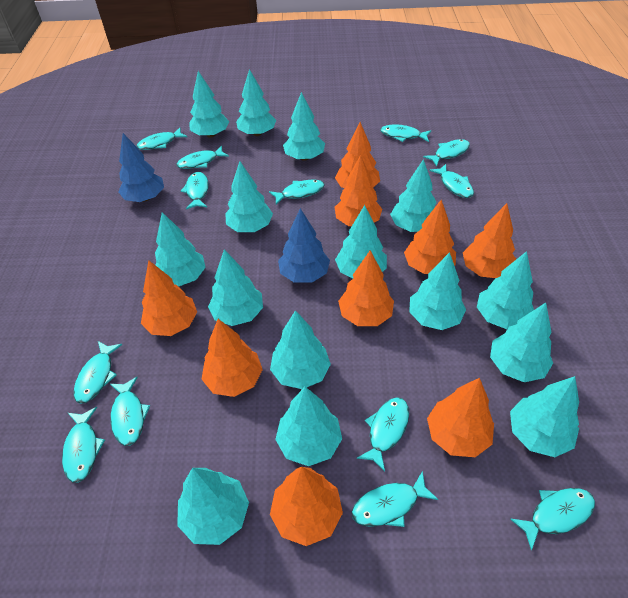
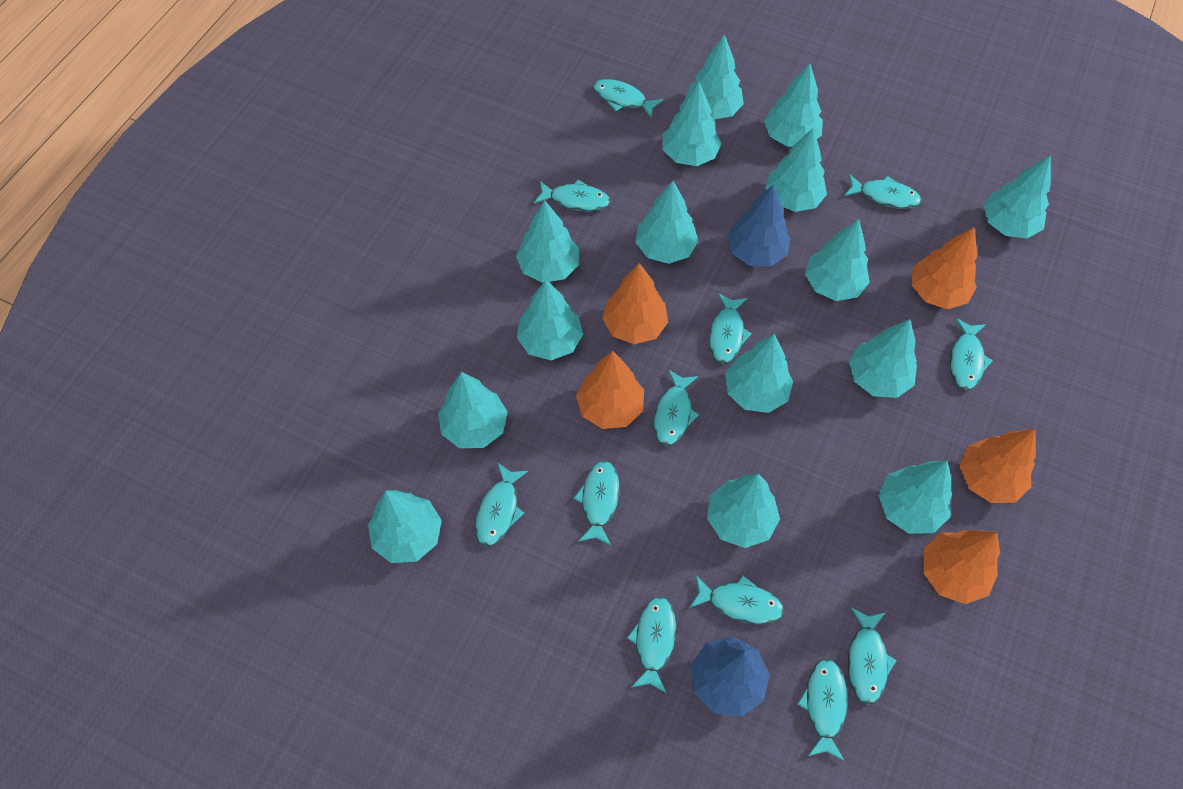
orange tree: 9 -> 5
turquoise fish: 13 -> 12

